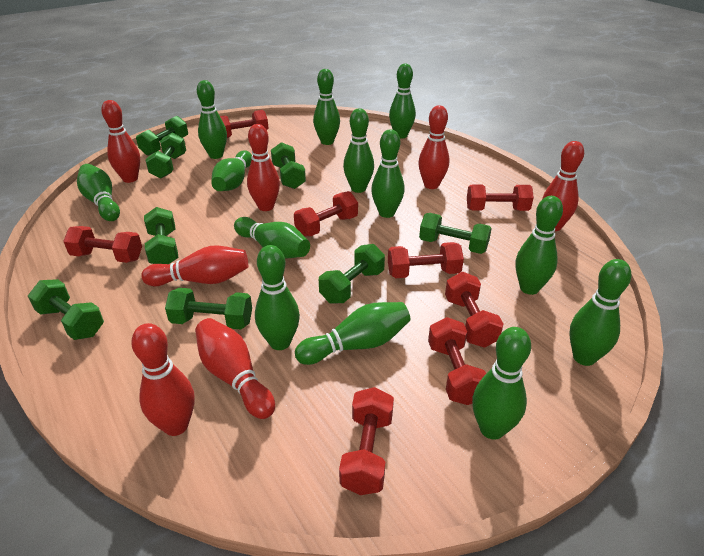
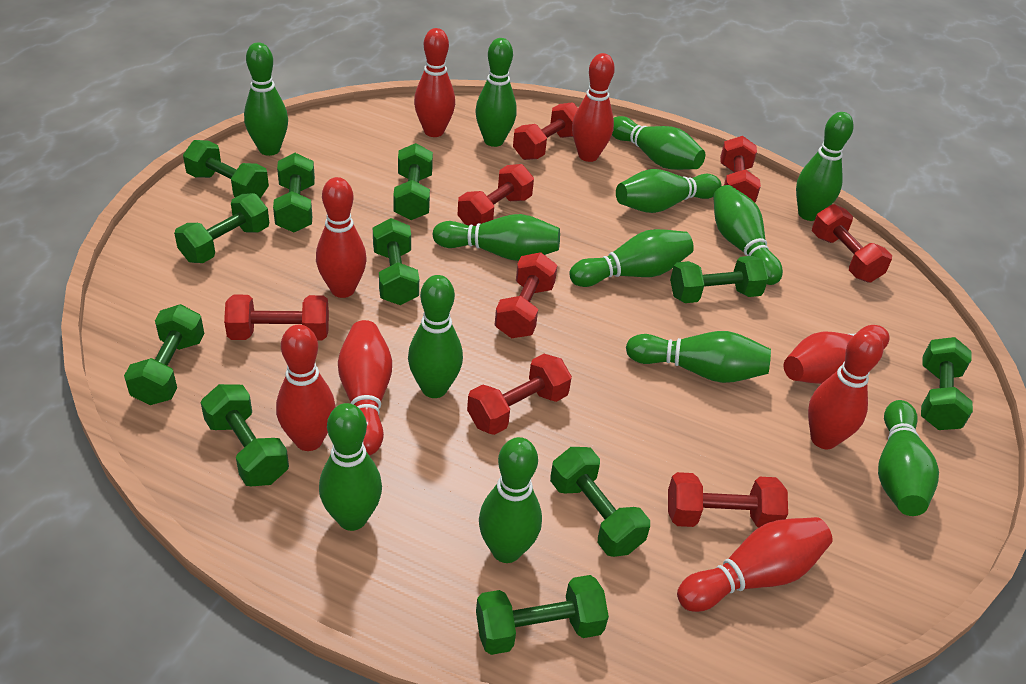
green dumbbell: 8 -> 11
red bowling pin: 7 -> 8

